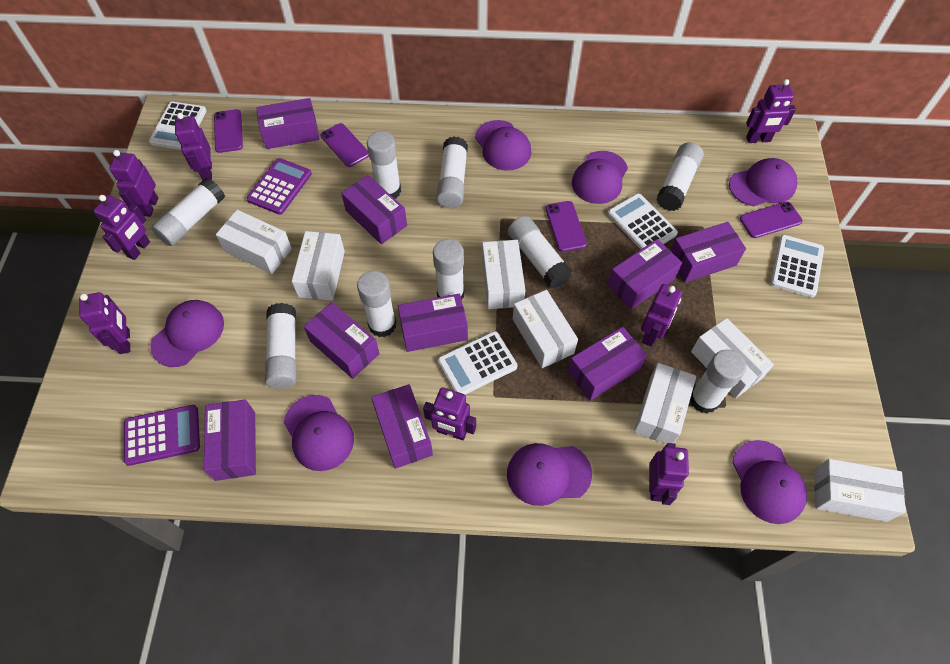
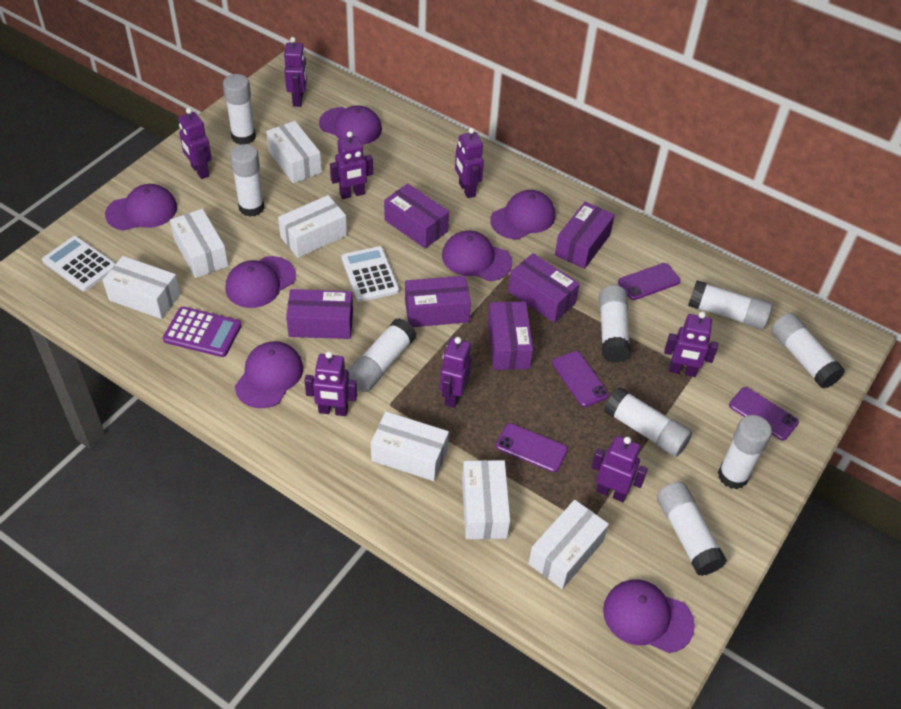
purple box: 9 -> 6
purple calculator: 2 -> 1
white calculator: 4 -> 2

